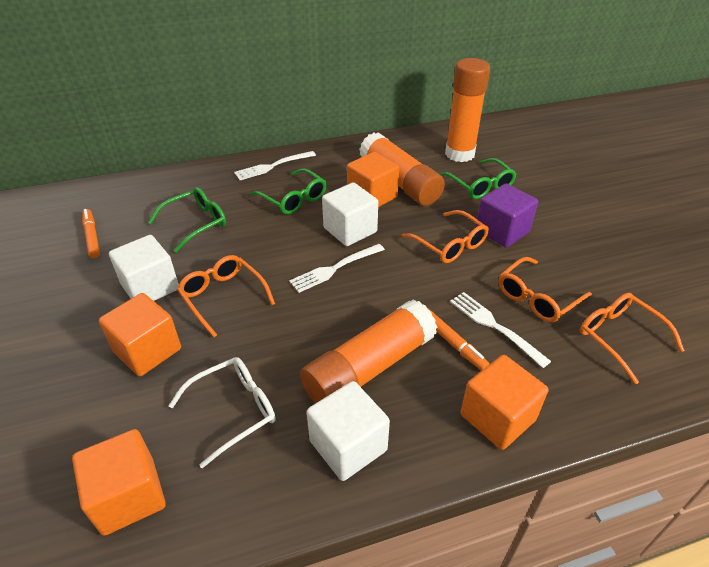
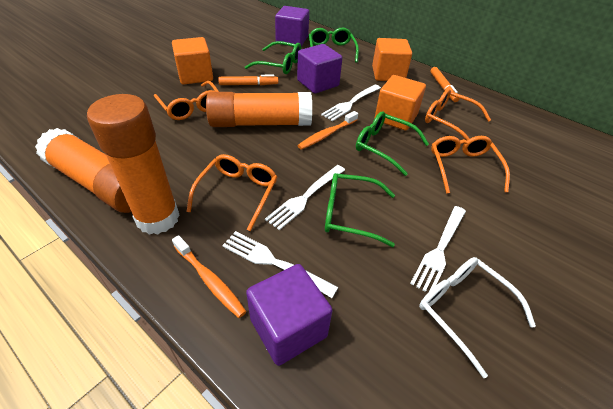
green glasses: 3 -> 4
orange cube: 4 -> 3
orange toothbrush: 0 -> 2
purple cube: 1 -> 3
white cube: 3 -> 0
white fork: 3 -> 4

